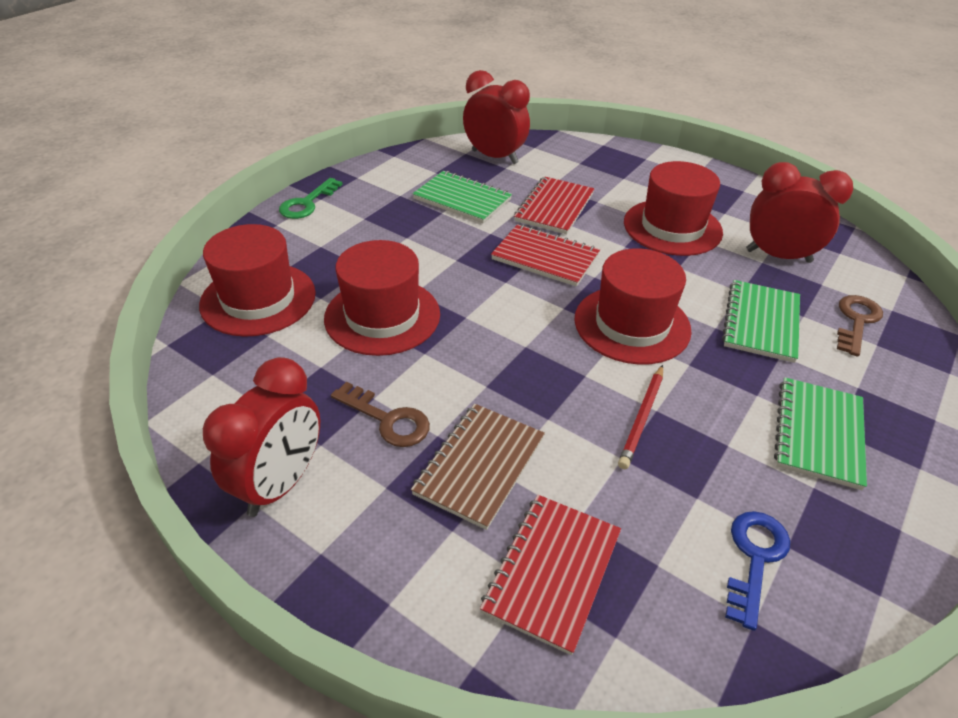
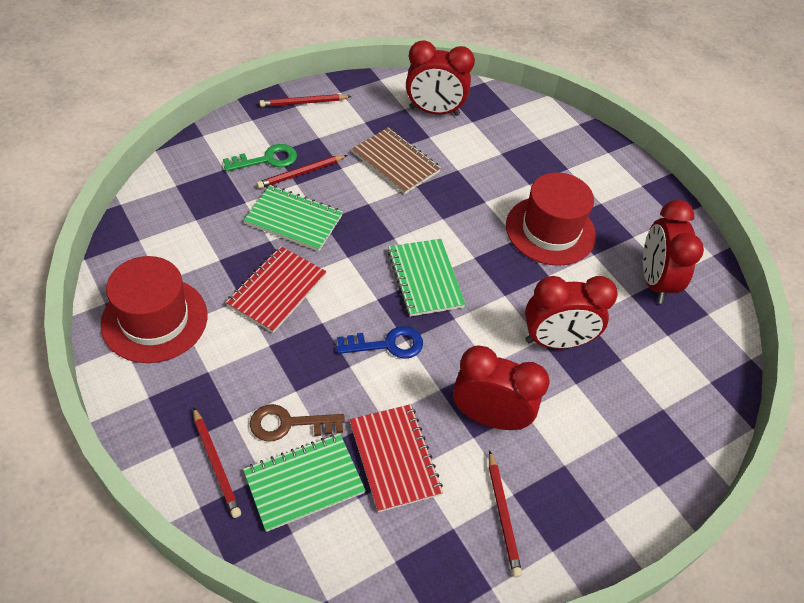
brown key: 2 -> 1
red clock: 3 -> 4
red hat: 4 -> 2
red notebook: 3 -> 2
red pencil: 1 -> 4

